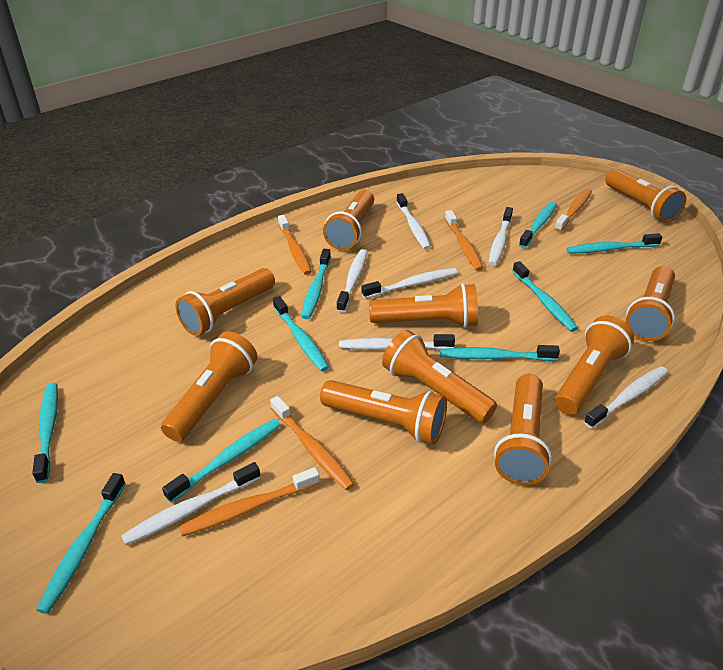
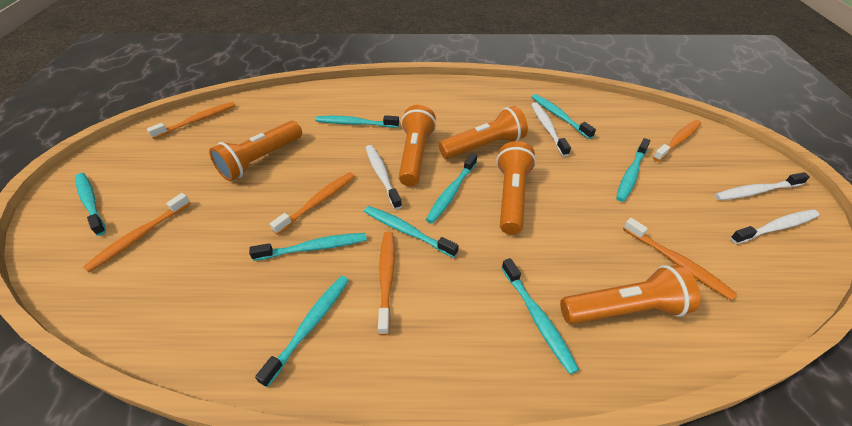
orange flashlight: 10 -> 5
orange toothbrush: 5 -> 6
white toothbrush: 7 -> 4

